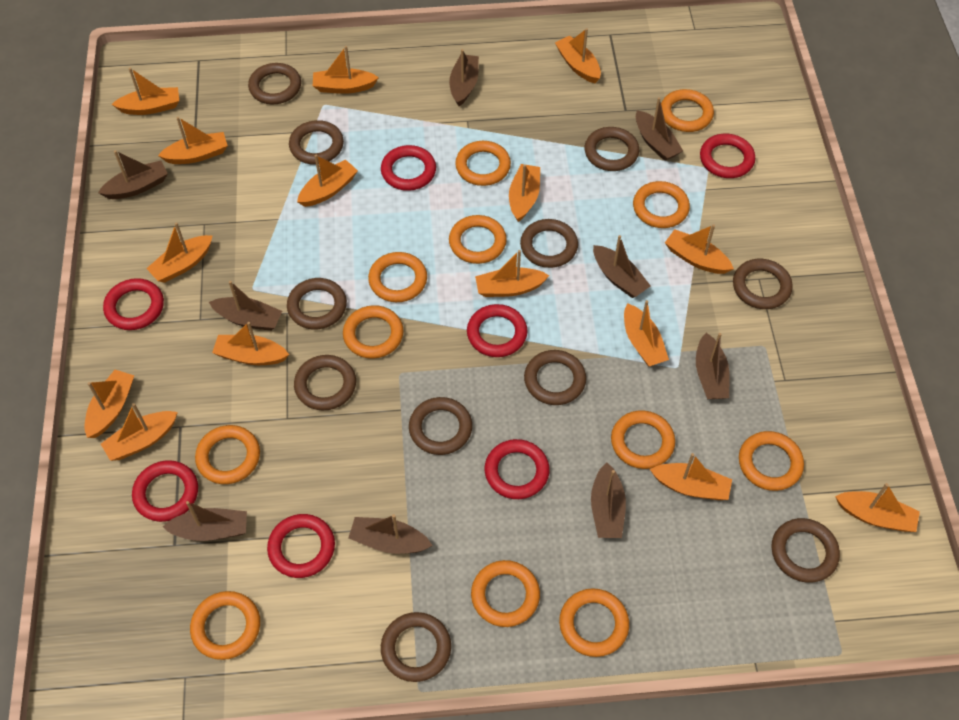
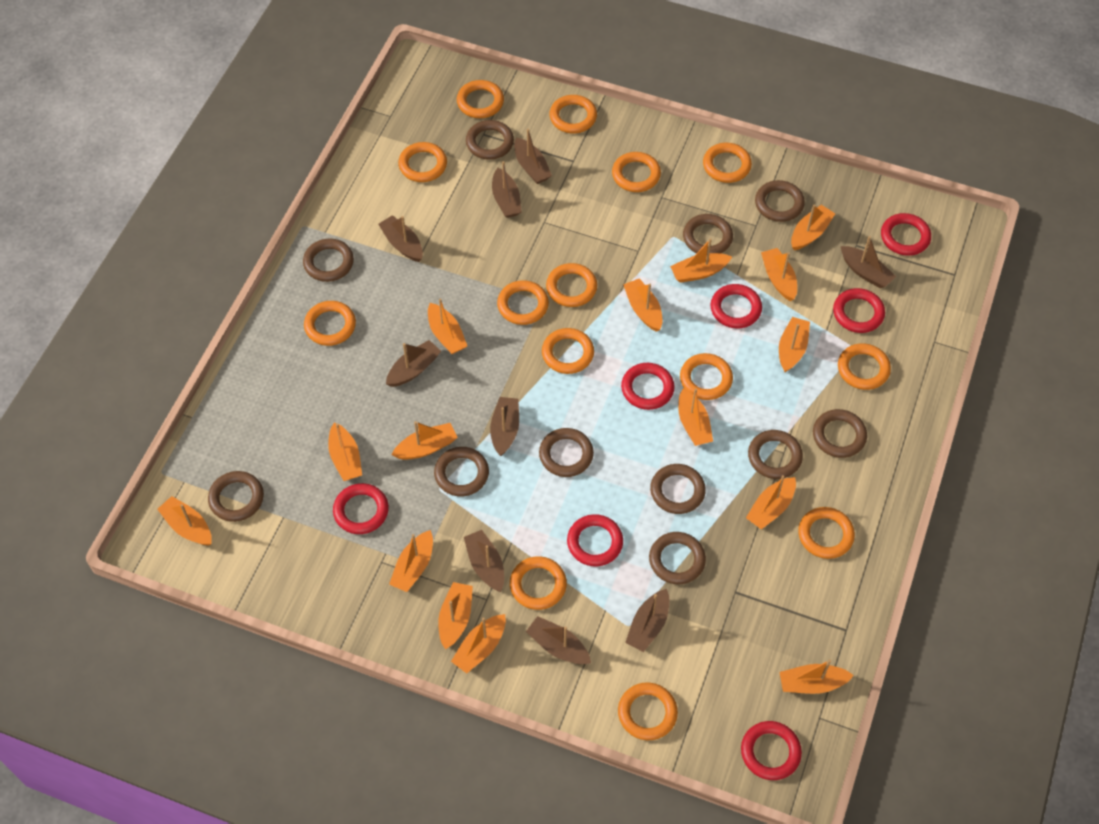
orange ring: 12 -> 14

